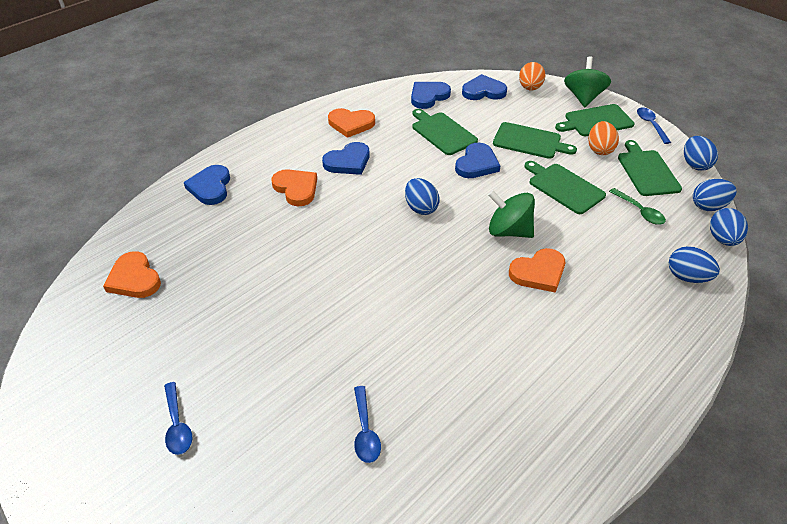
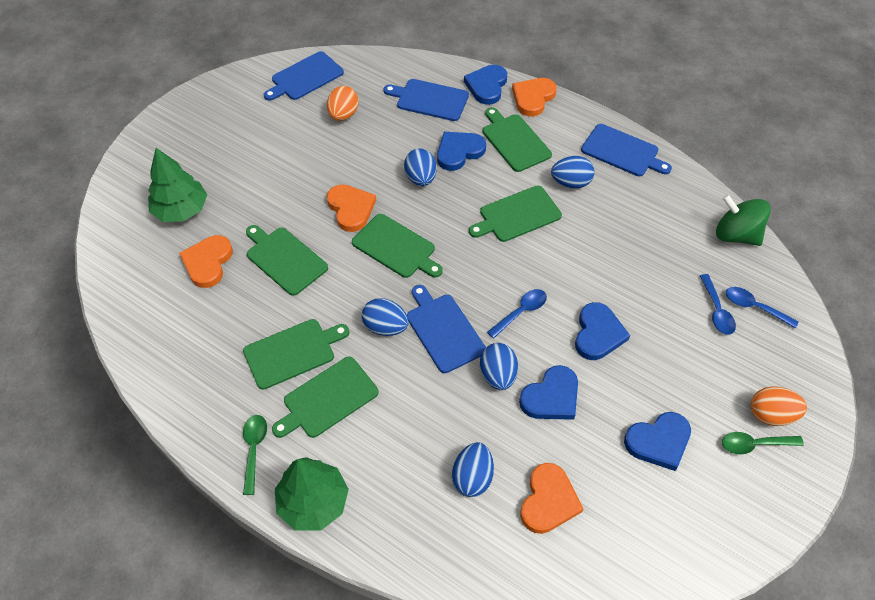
blue cutting board: 0 -> 4
green cutting board: 5 -> 6
green spinning top: 2 -> 1
green spoon: 1 -> 2
green tree: 0 -> 2

